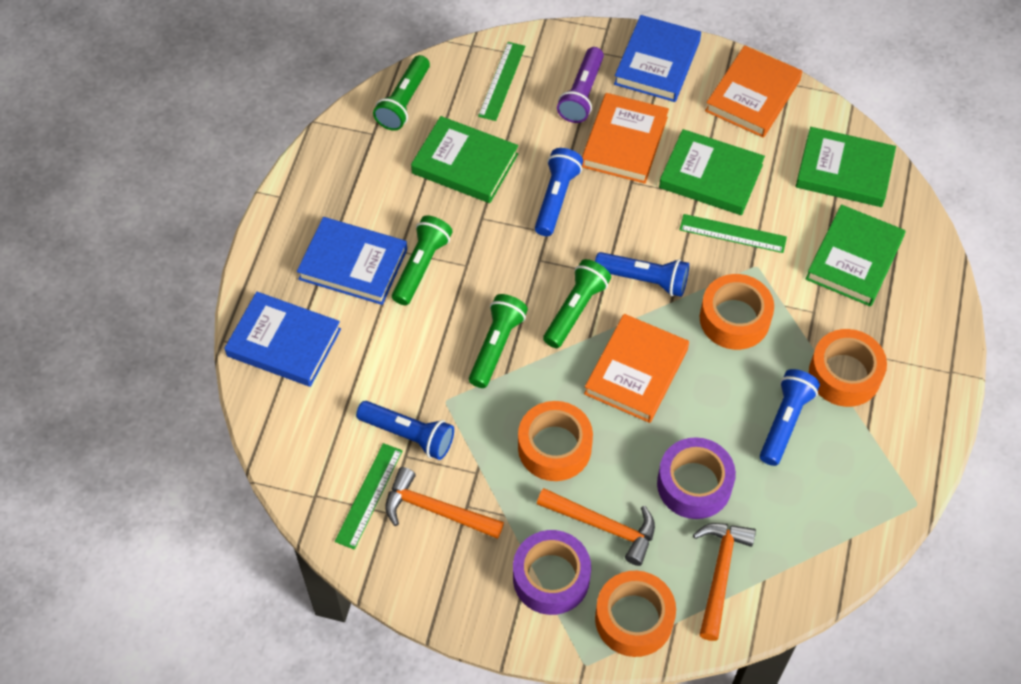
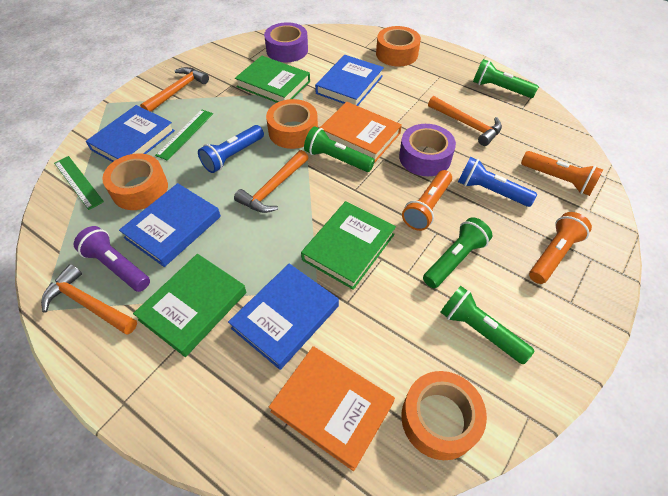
blue book: 3 -> 4
blue flashlight: 4 -> 2
green book: 4 -> 3
green ruler: 3 -> 2
orange book: 3 -> 2
orange flashlight: 0 -> 3
orange hammer: 3 -> 4

